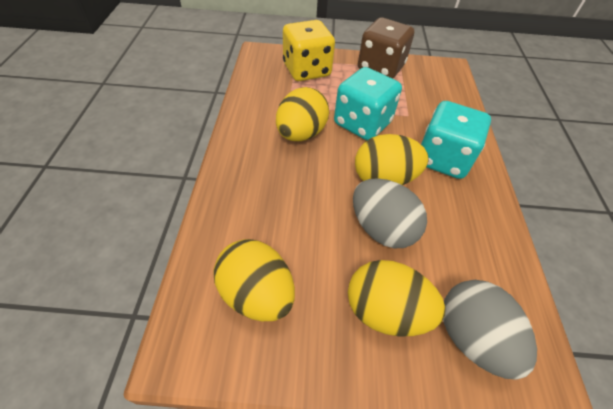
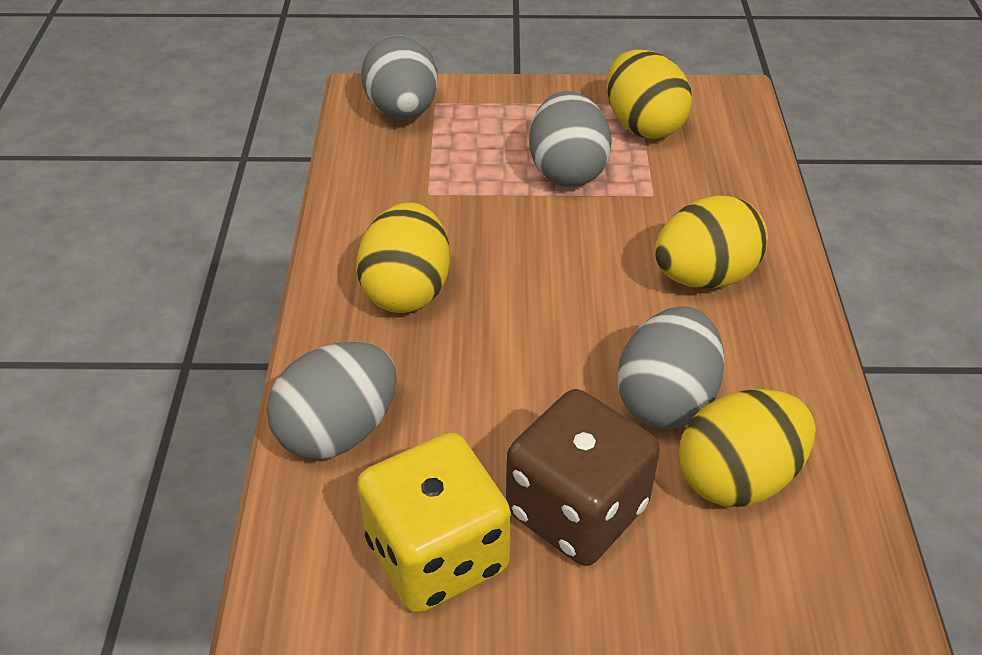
grey egg: 2 -> 4
turquoise dice: 2 -> 0

